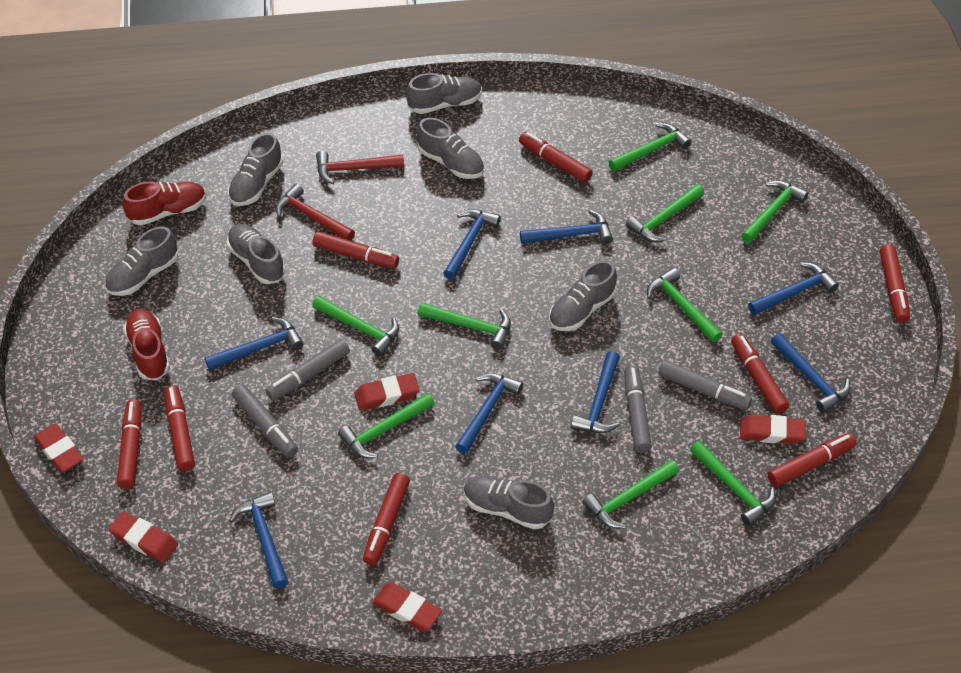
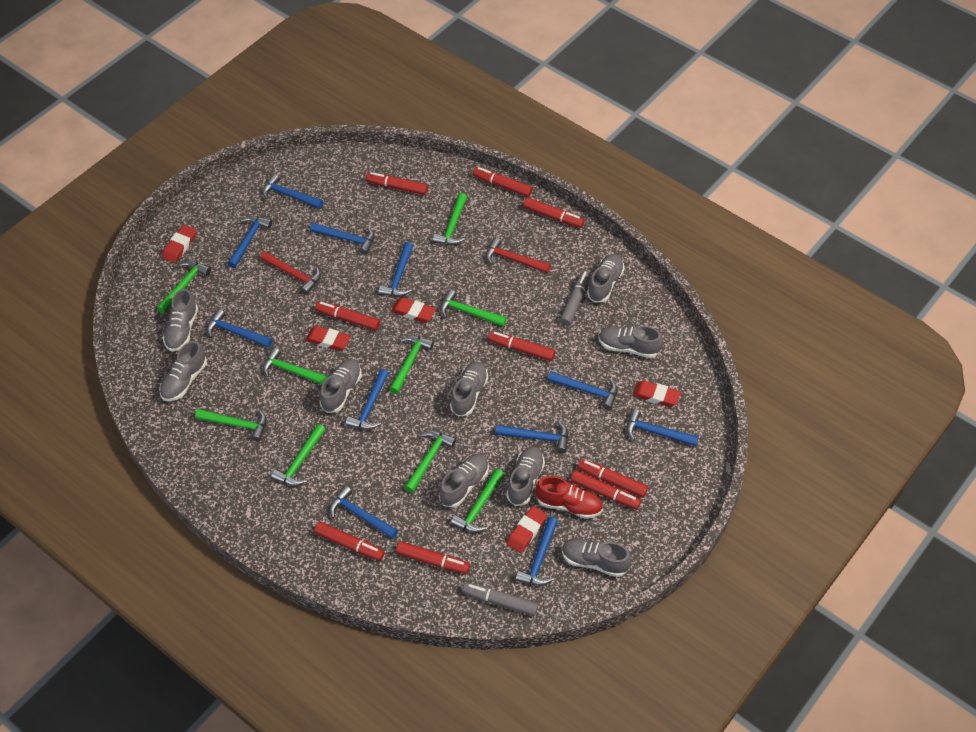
blue hammer: 8 -> 11
grey marker: 4 -> 2
grey shoe: 7 -> 9
red marker: 8 -> 9
red shoe: 2 -> 1

